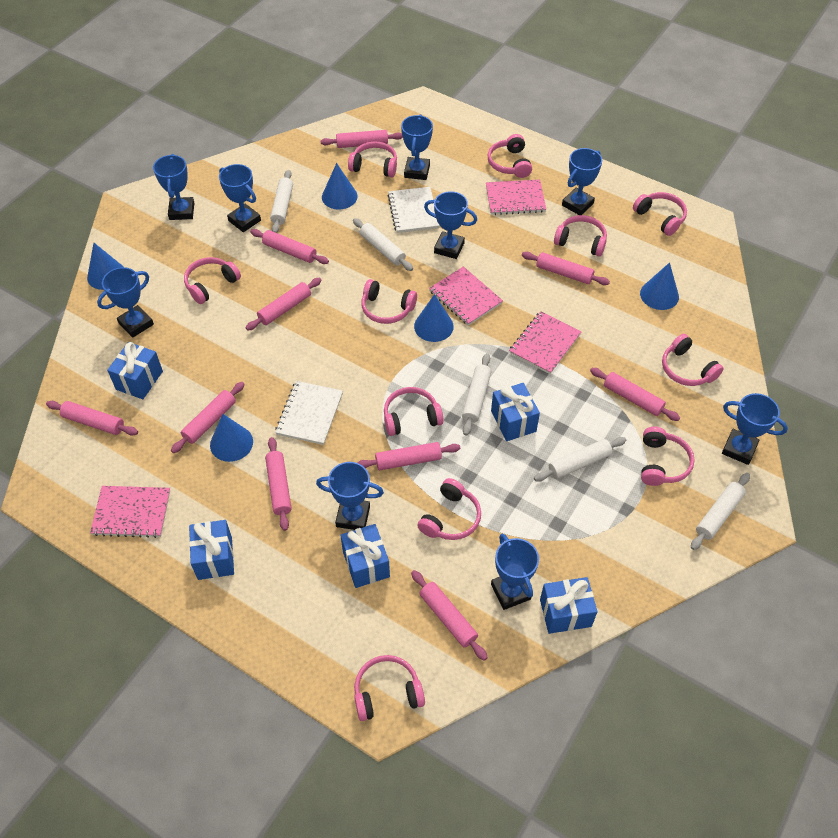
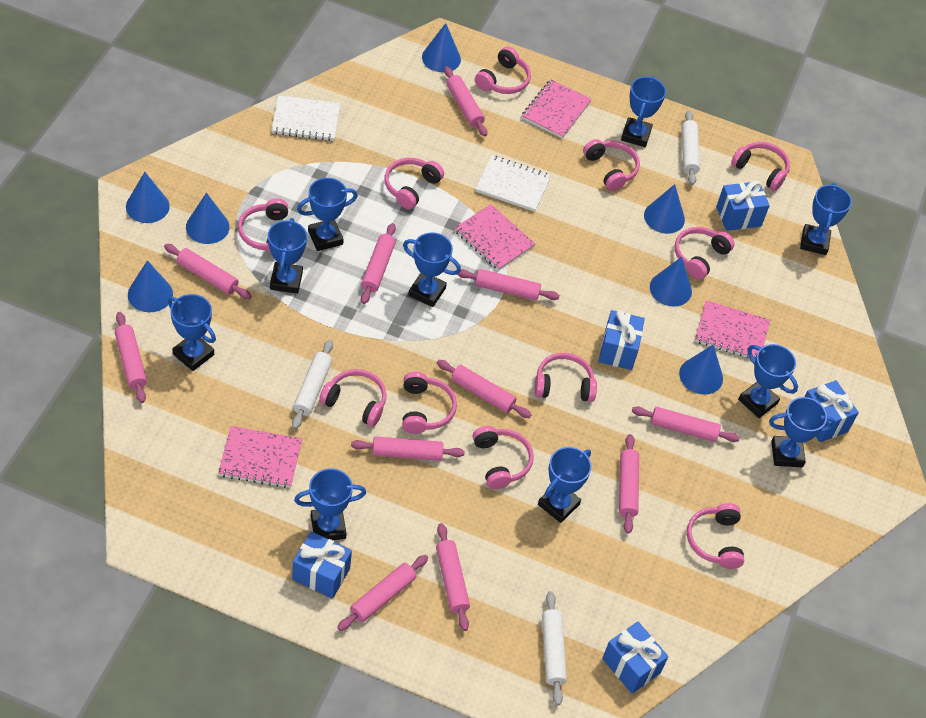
blue cone: 5 -> 7
blue trophy: 9 -> 10
pink rolling pin: 10 -> 11
white rolling pin: 5 -> 3

